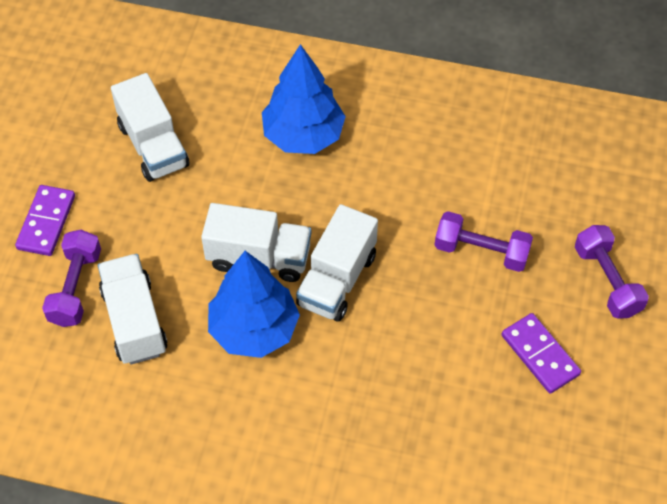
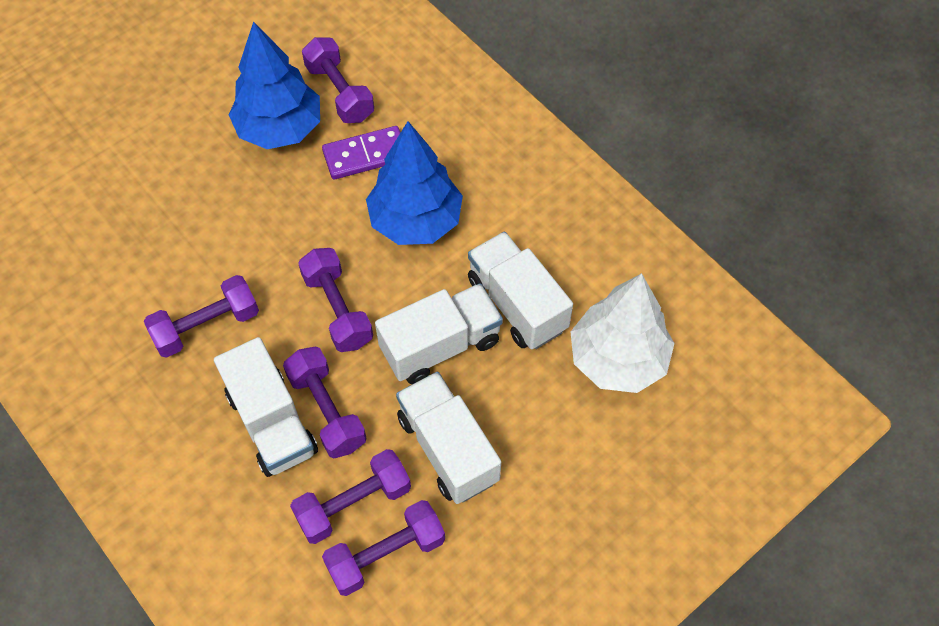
purple domino: 2 -> 1
purple dumbbell: 3 -> 6
white tree: 0 -> 1

